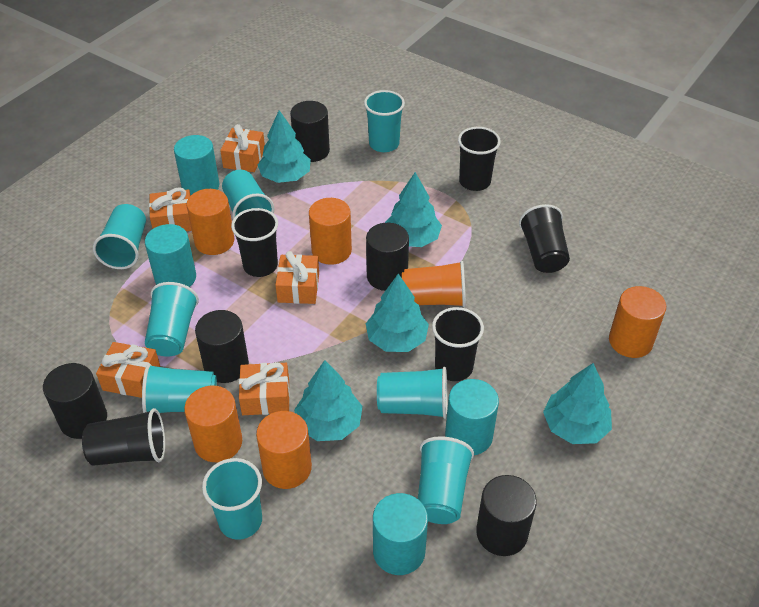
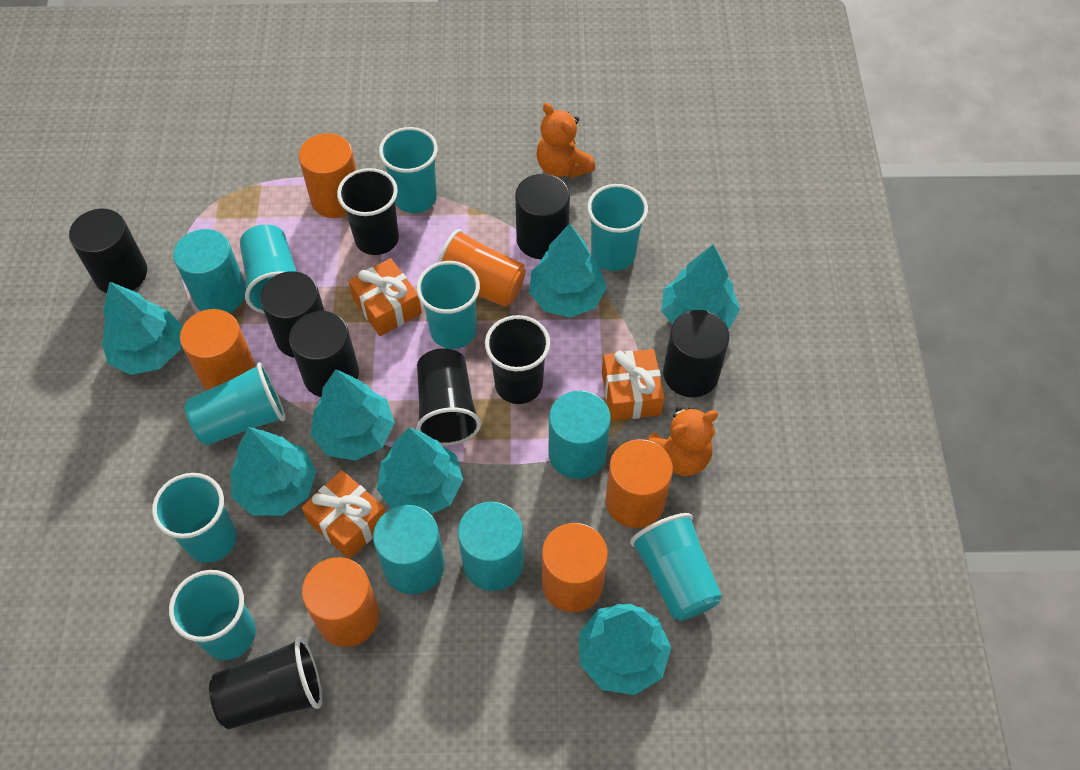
black cup: 5 -> 4
orange gift: 5 -> 3
orange teddy bear: 0 -> 2
turquoise tree: 5 -> 7

